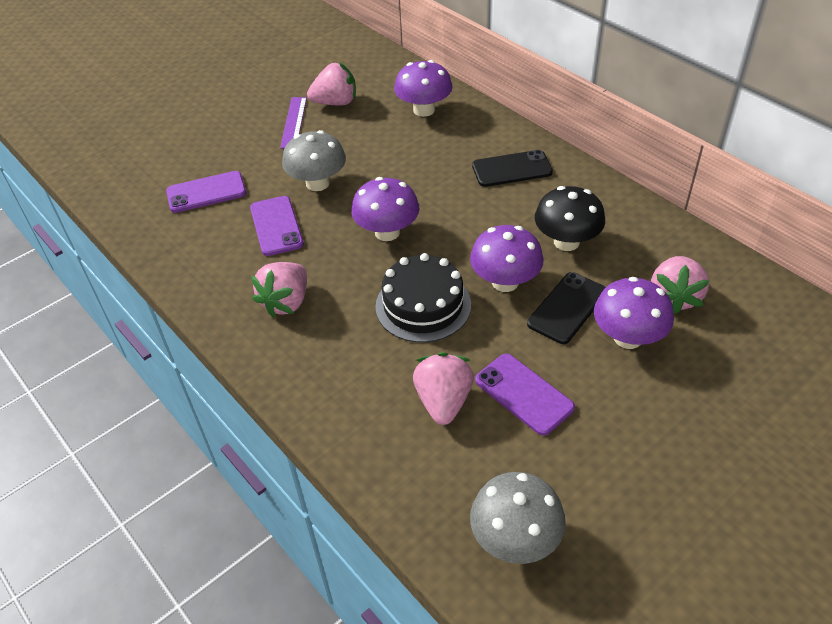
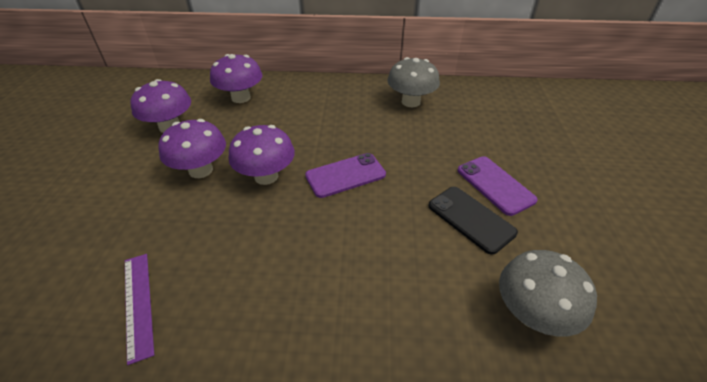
black cake: 1 -> 0
black mushroom: 1 -> 0
black phone: 2 -> 1
pink strawberry: 4 -> 0
purple phone: 3 -> 2

